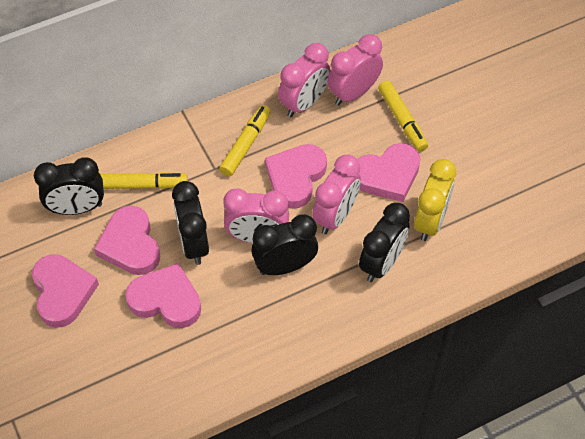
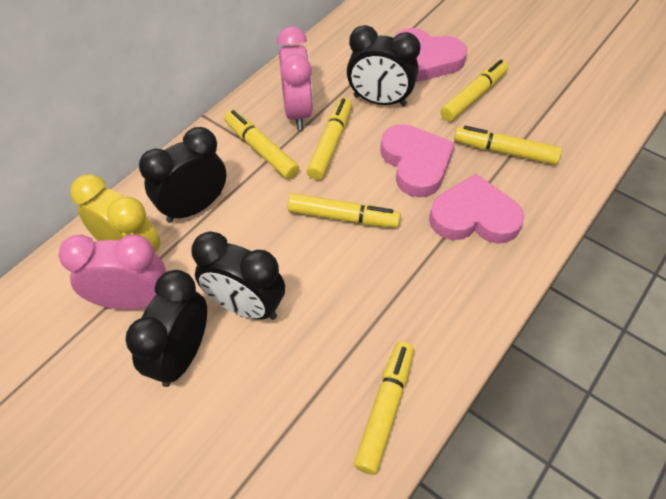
pink clock: 4 -> 2
pink heart: 5 -> 3
yellow marker: 3 -> 6

